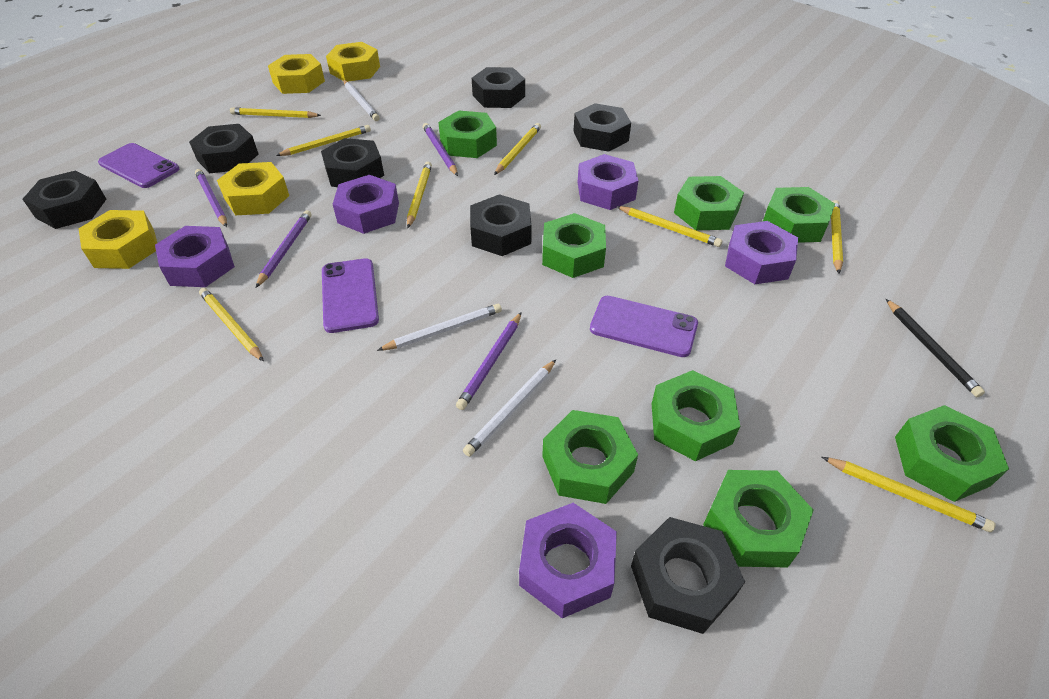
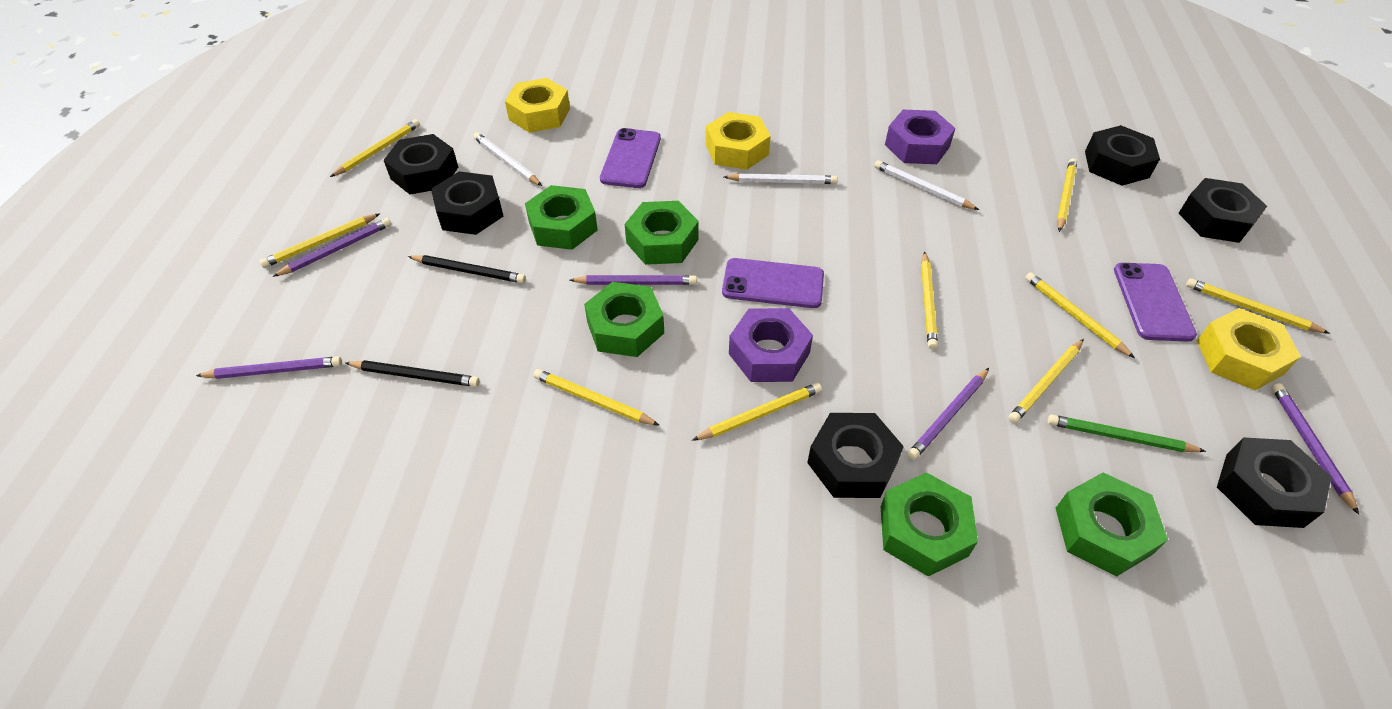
black nut: 7 -> 6
black pencil: 1 -> 2
green nut: 8 -> 5
green pencil: 0 -> 1
purple nut: 5 -> 2
purple pencil: 4 -> 5
yellow nut: 4 -> 3
yellow pencil: 8 -> 9

